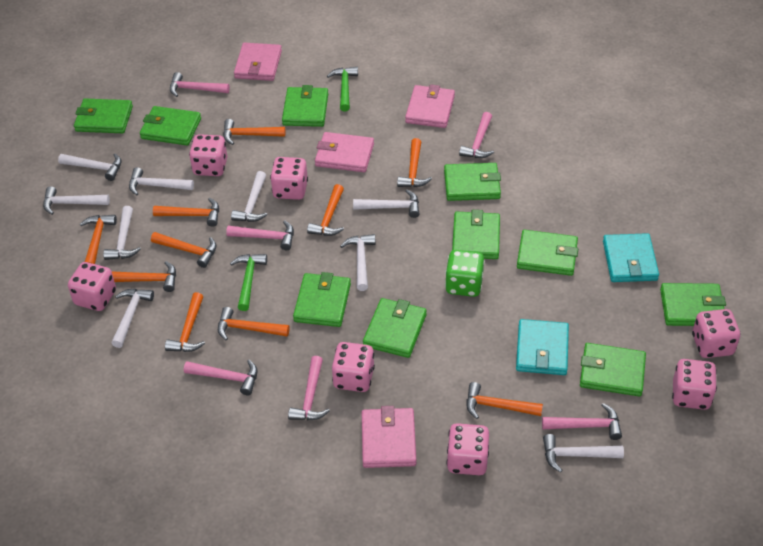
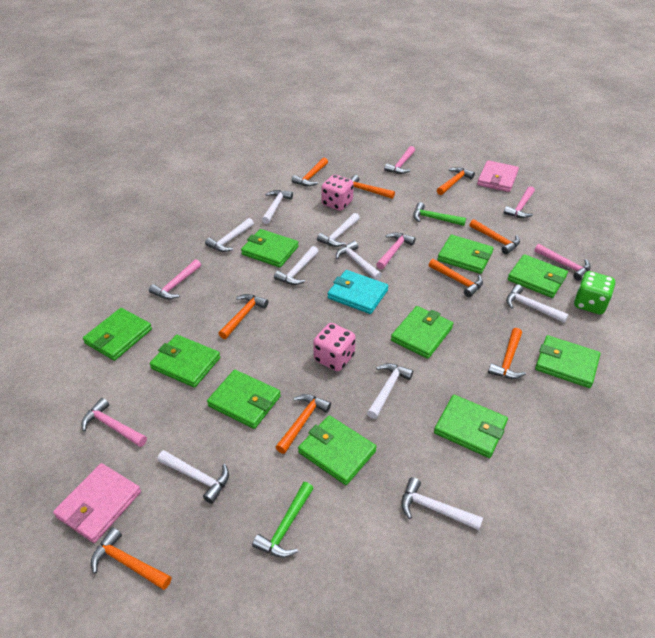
orange hammer: 10 -> 9
pink dice: 7 -> 2
pink wallet: 4 -> 2
turquoise wallet: 2 -> 1

